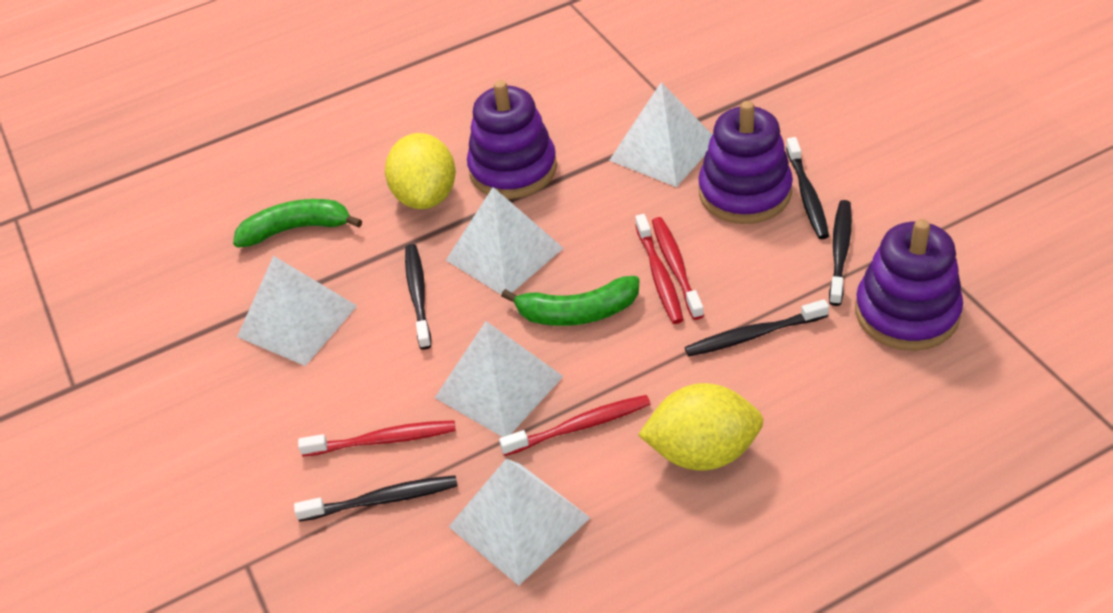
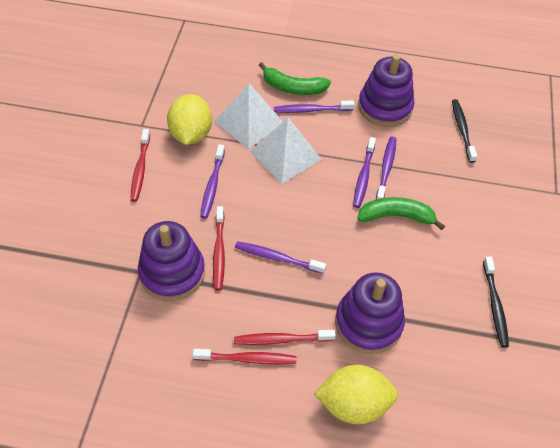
black toothbrush: 5 -> 2
purple toothbrush: 0 -> 5
white pyramid: 5 -> 2

